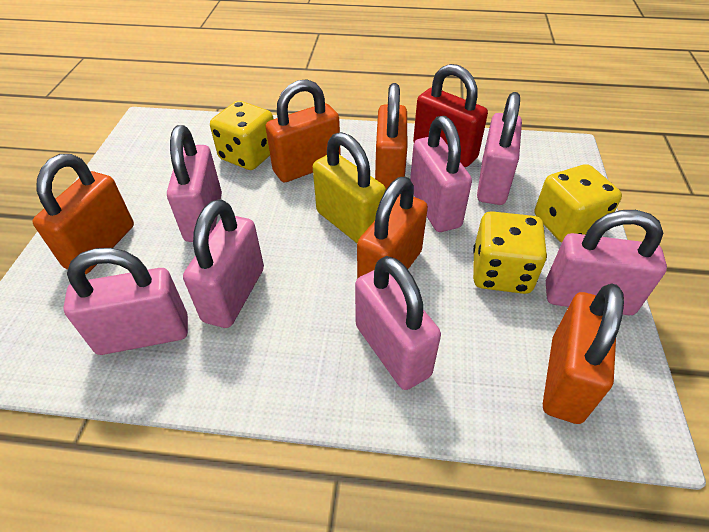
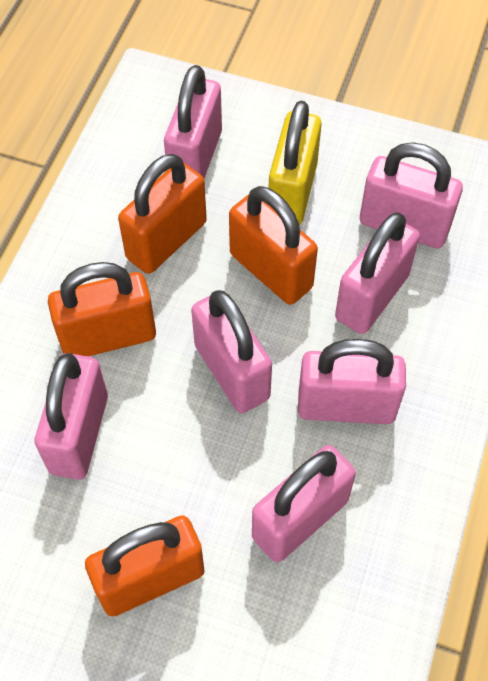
orange padlock: 5 -> 4
red padlock: 1 -> 0
yellow dice: 3 -> 0

